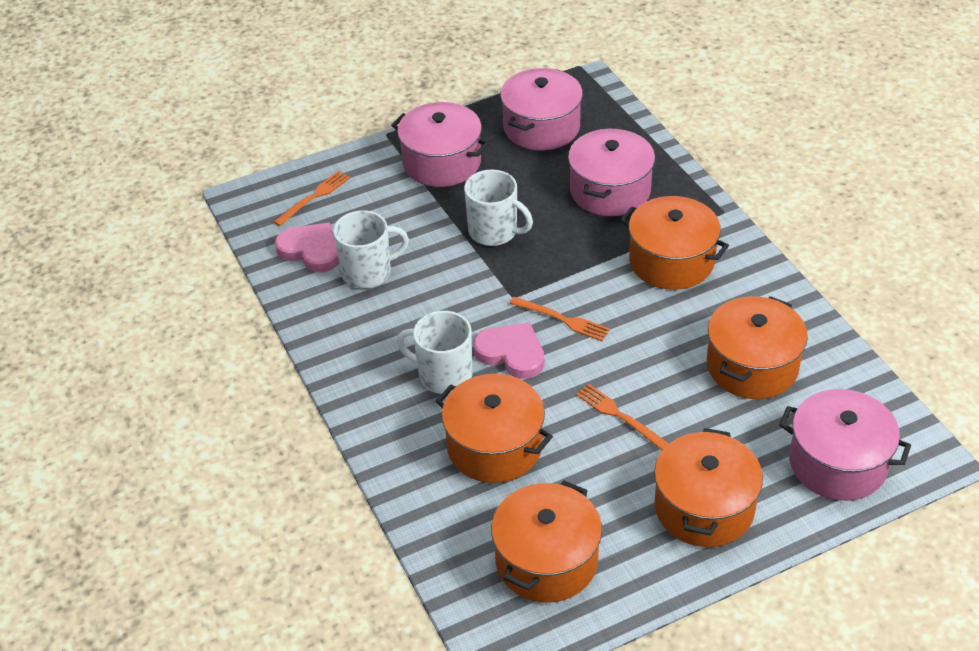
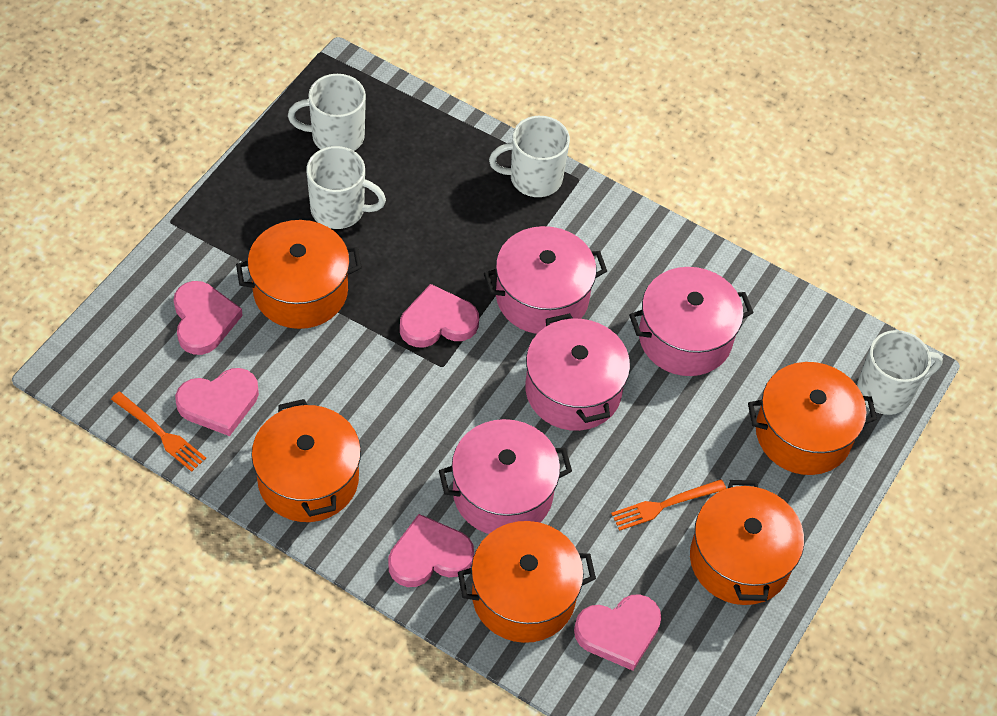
orange fork: 3 -> 2
pink heart: 2 -> 5
white mug: 3 -> 4

